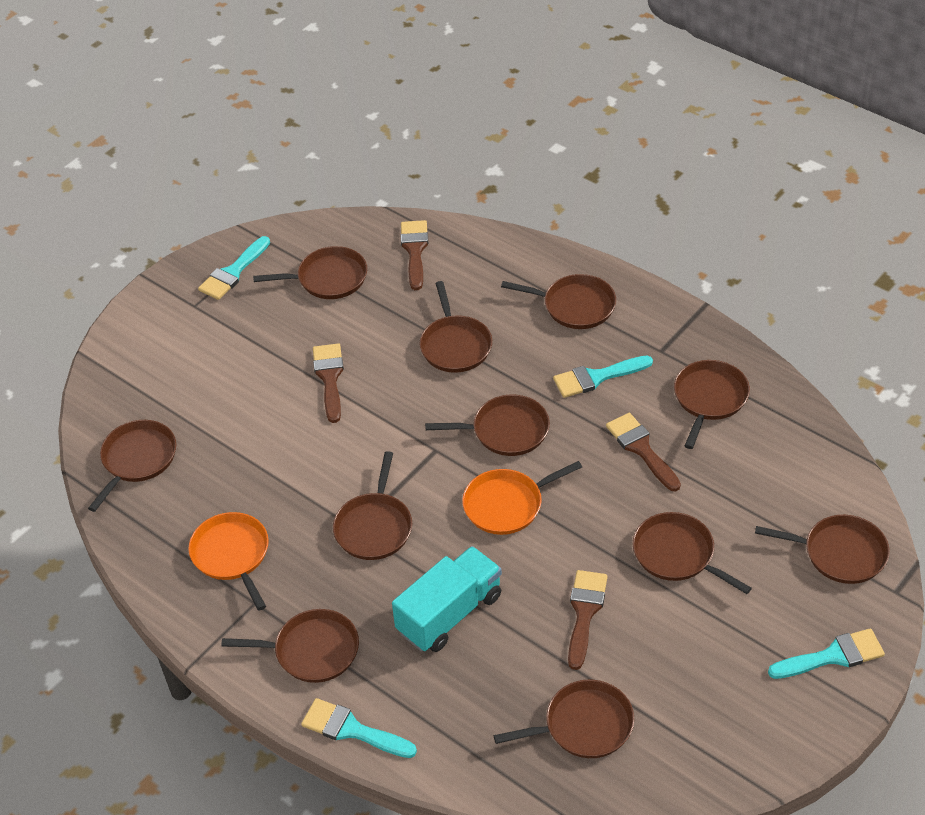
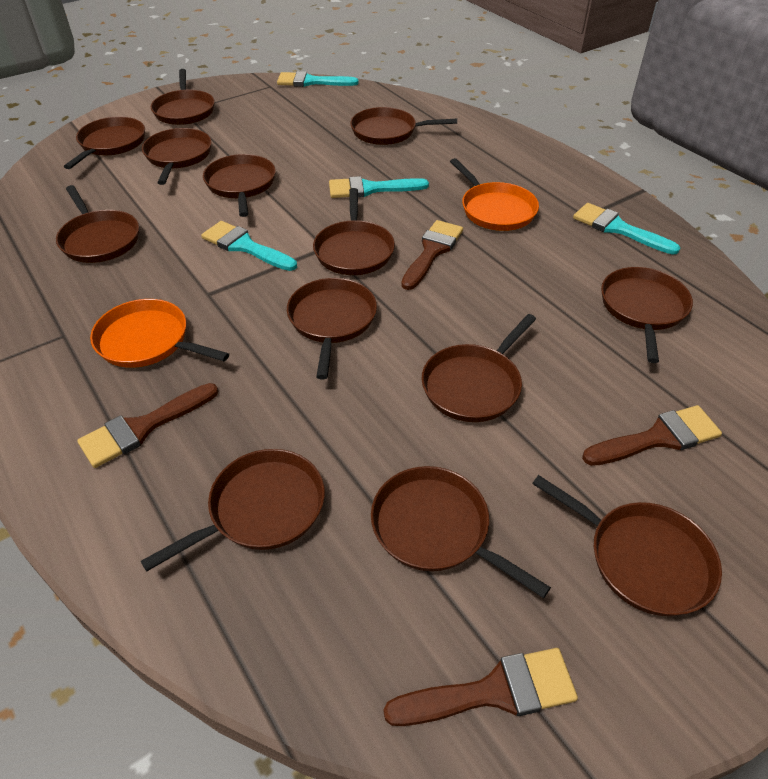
brown pan: 11 -> 13
turquoise truck: 1 -> 0

